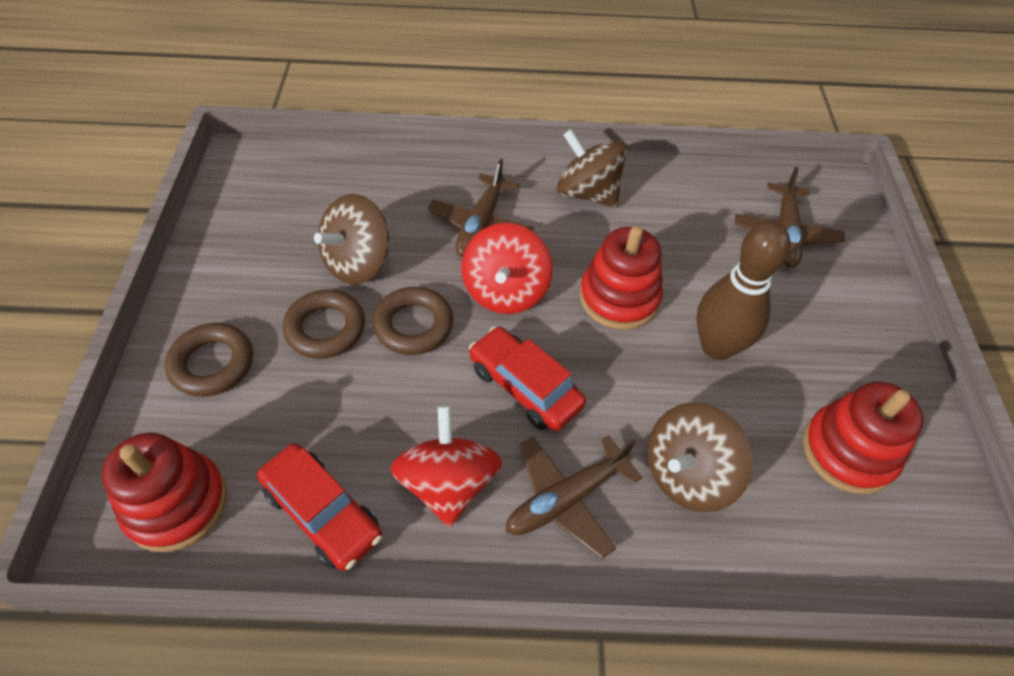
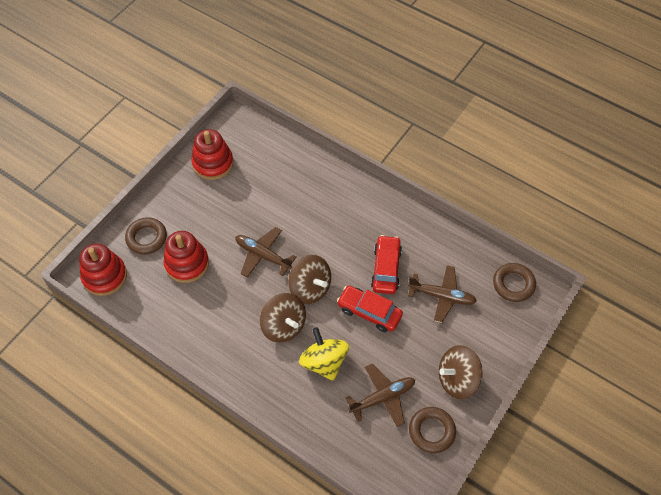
brown bowling pin: 1 -> 0
red spinning top: 2 -> 0
yellow spinning top: 0 -> 1

